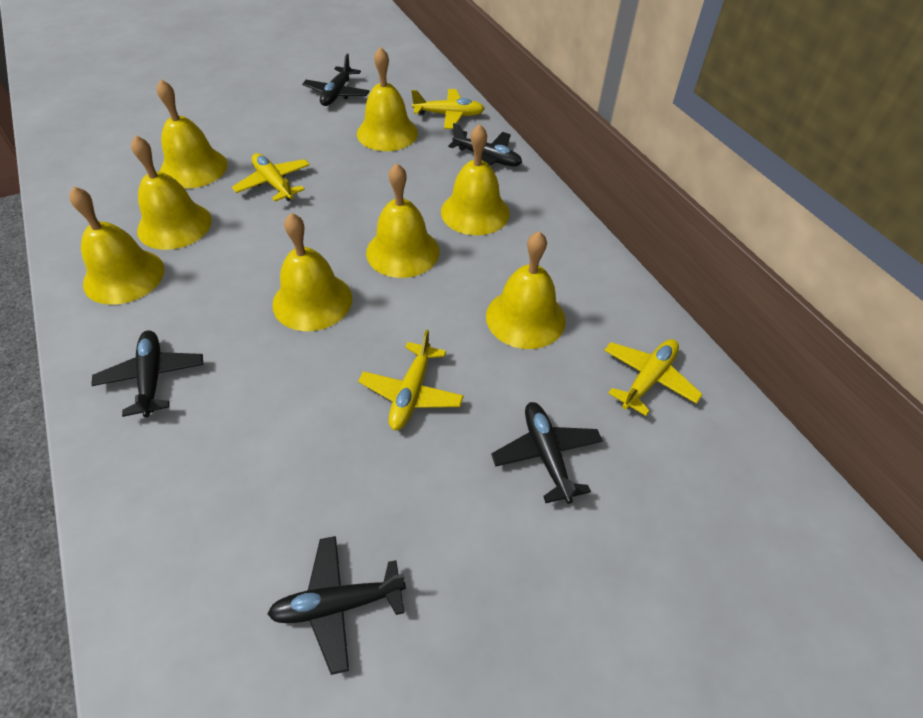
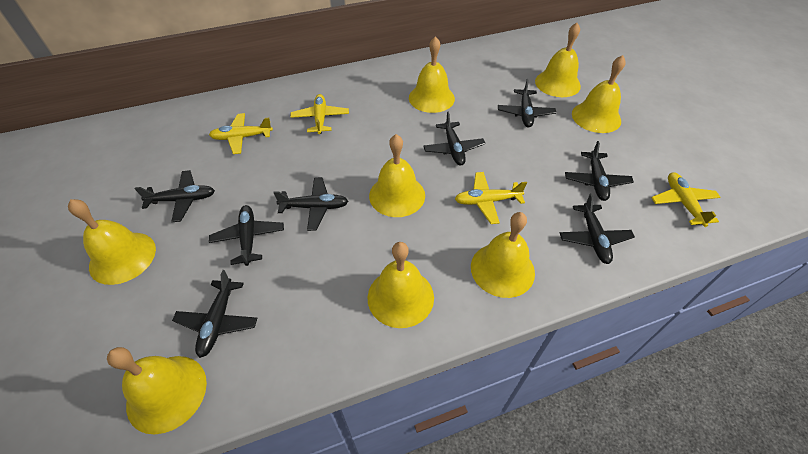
black plane: 5 -> 8

